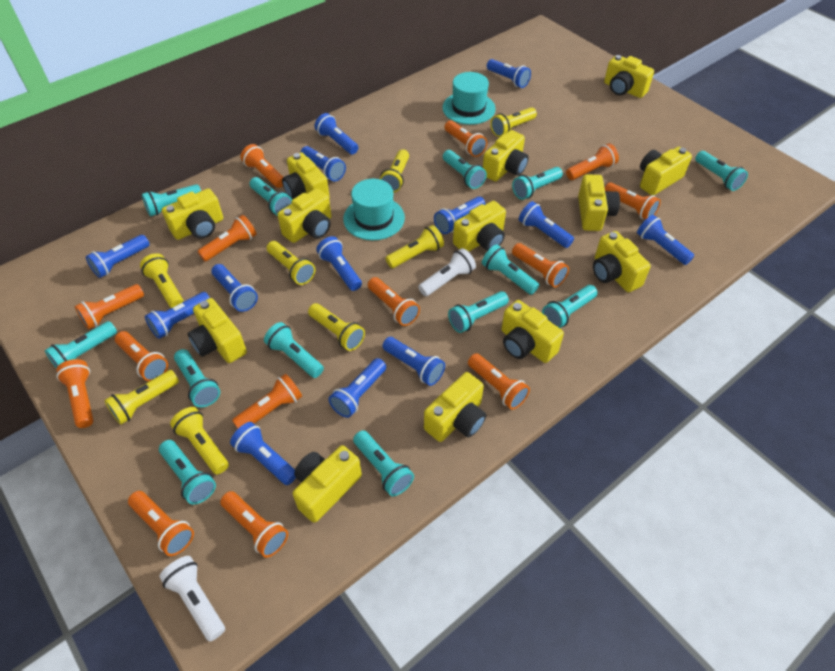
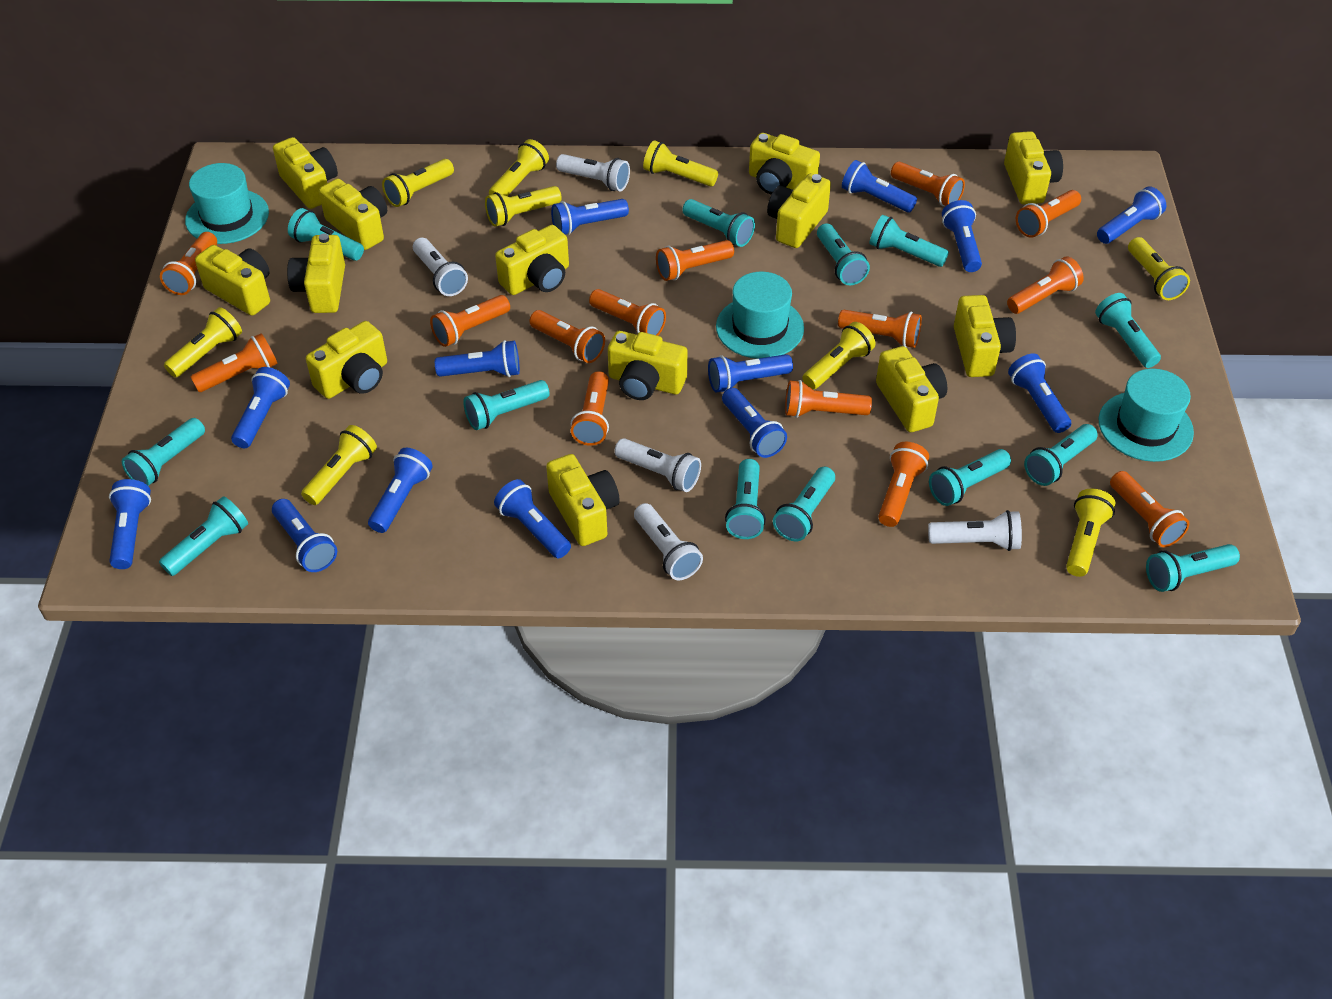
turquoise hat: 2 -> 3
white flashlight: 2 -> 5
yellow flashlight: 8 -> 9

